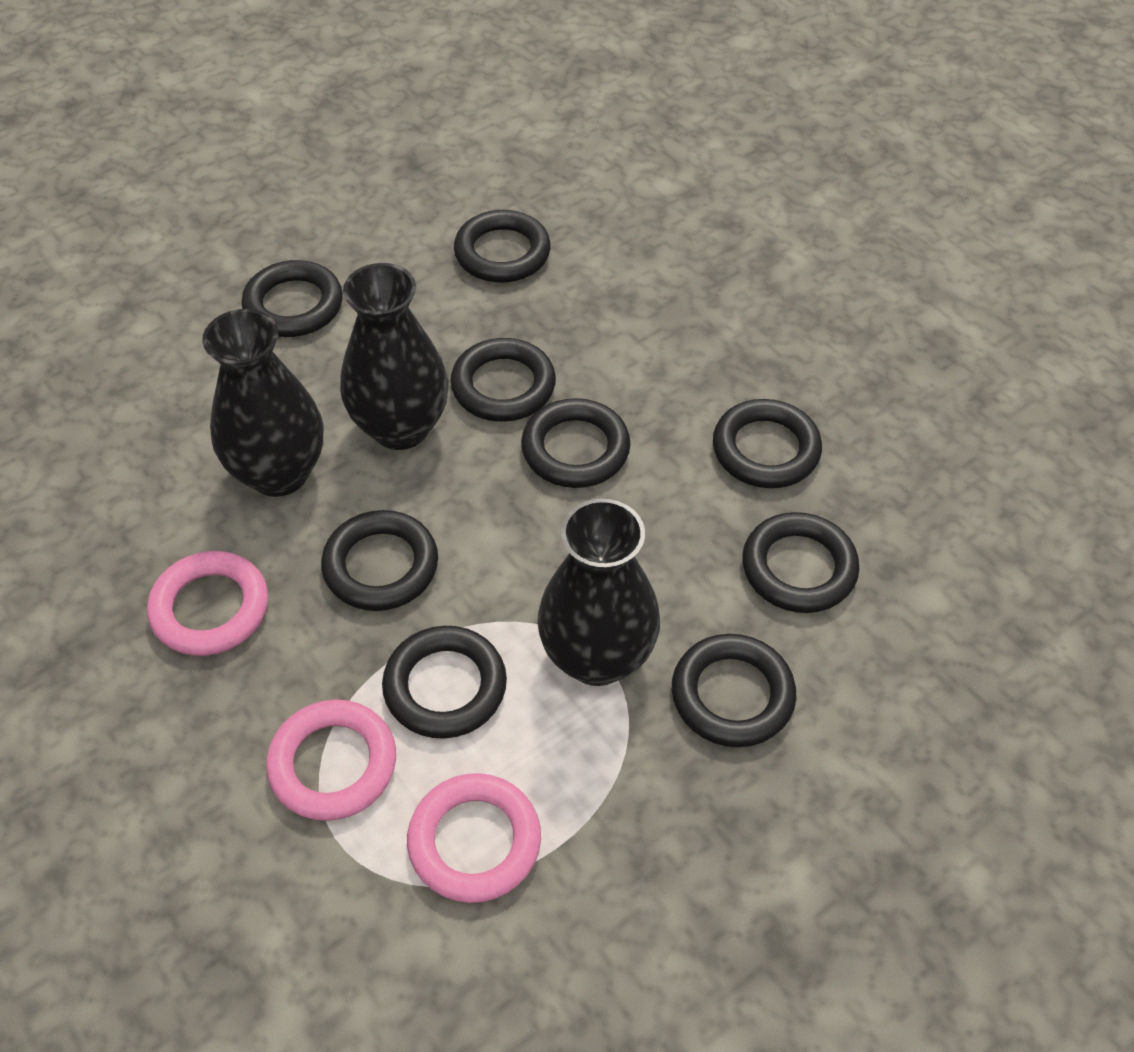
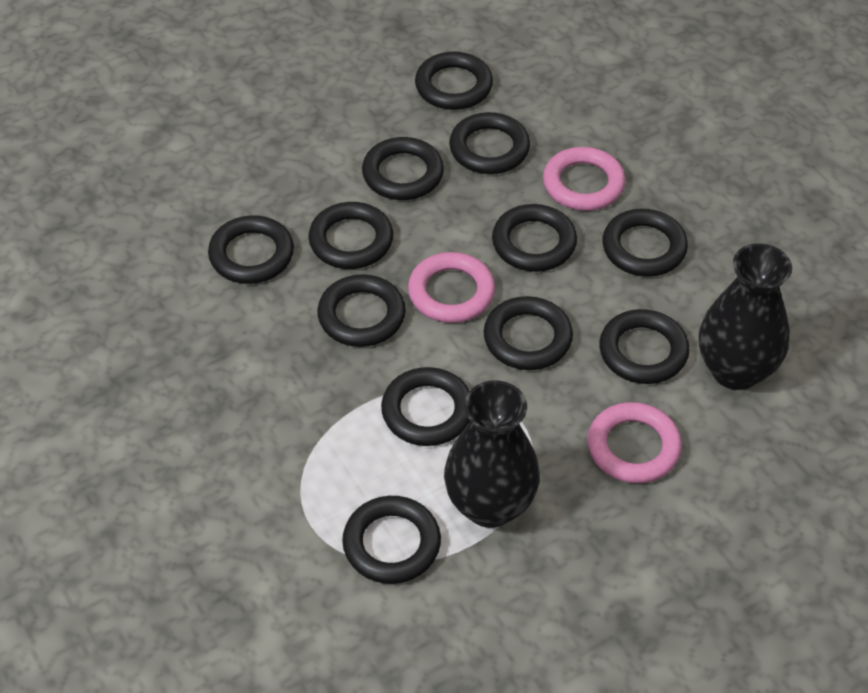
black ring: 9 -> 12
black vase: 3 -> 2

